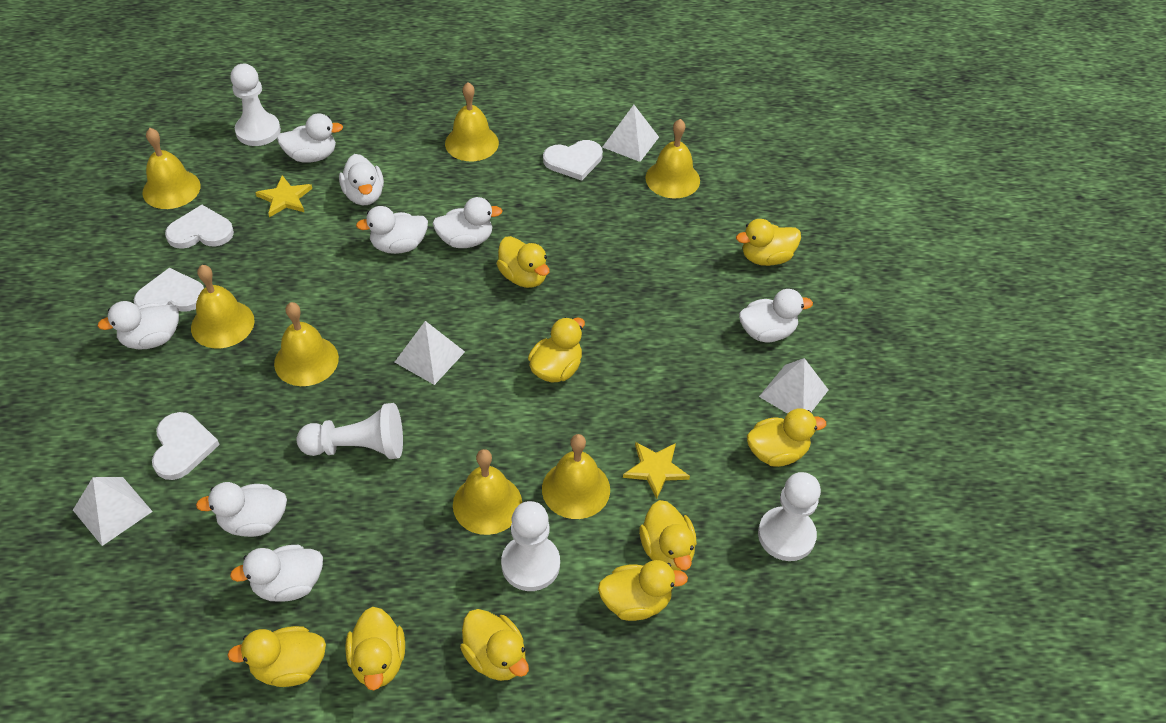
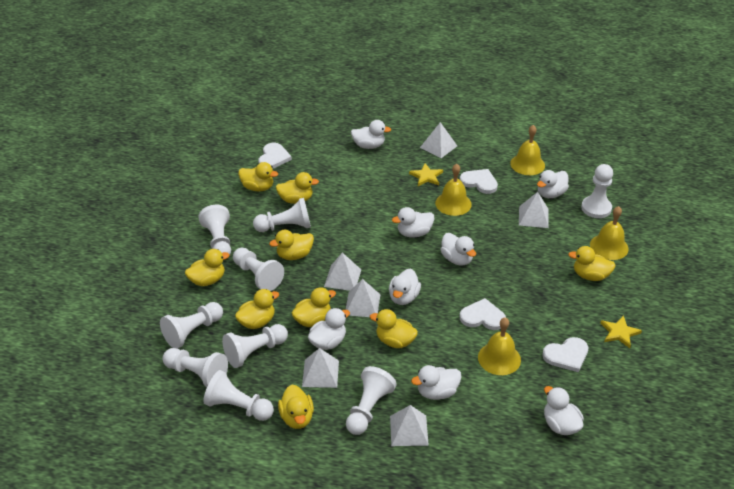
white pawn: 4 -> 9
white pyramid: 4 -> 6
yellow bell: 7 -> 4

